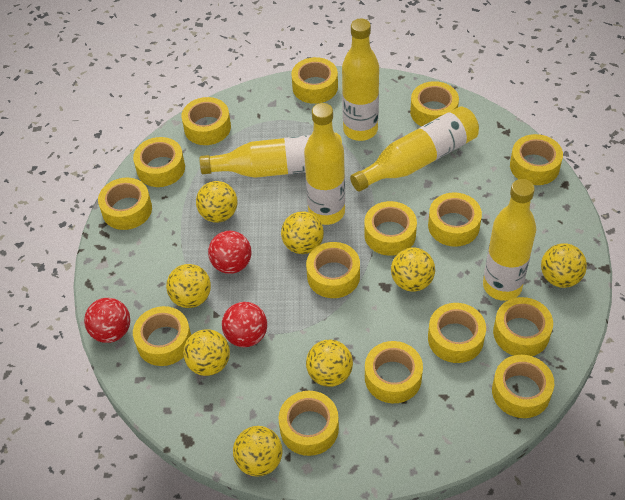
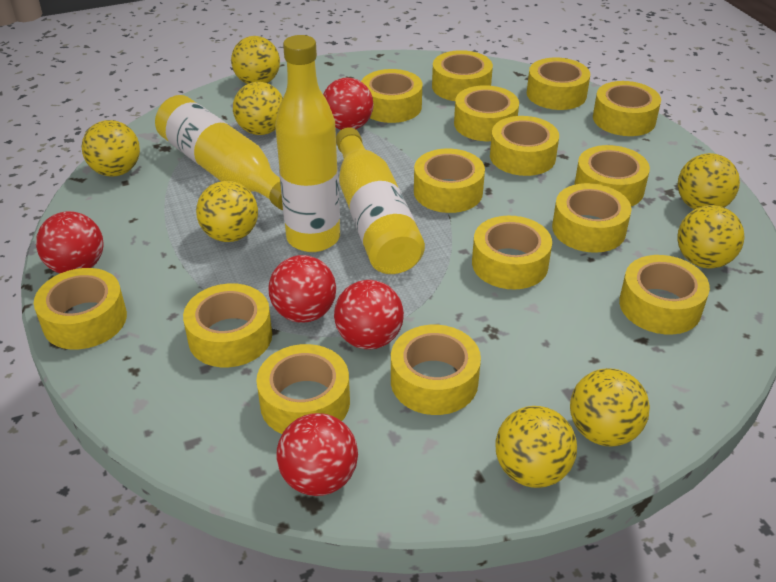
red ball: 3 -> 5
yellow bottle: 5 -> 3

